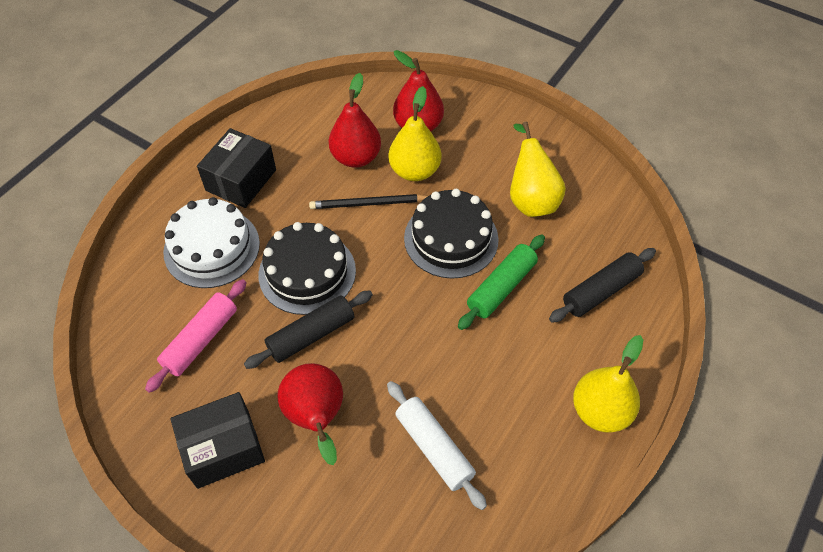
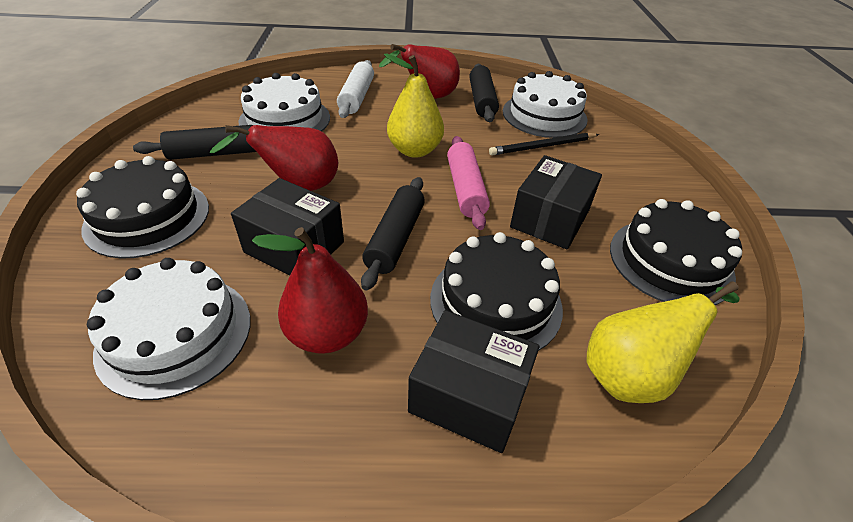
black box: 2 -> 3
black cake: 2 -> 3
black rolling pin: 2 -> 3
green rolling pin: 1 -> 0
white cake: 1 -> 3
yellow pear: 3 -> 2

